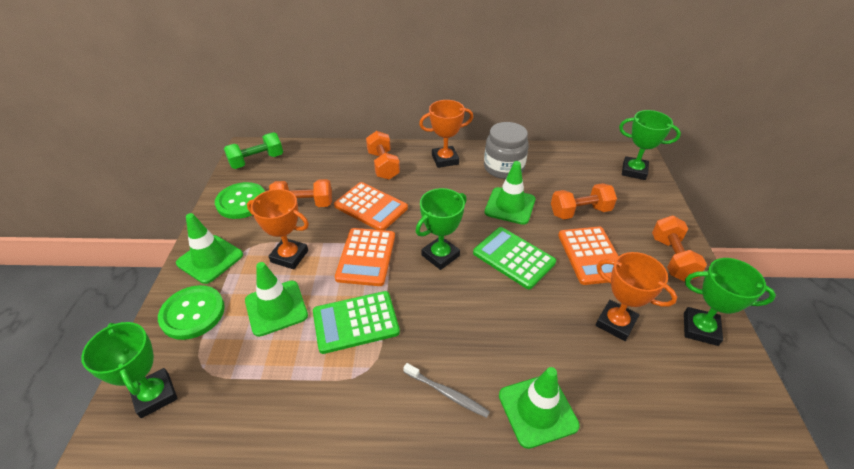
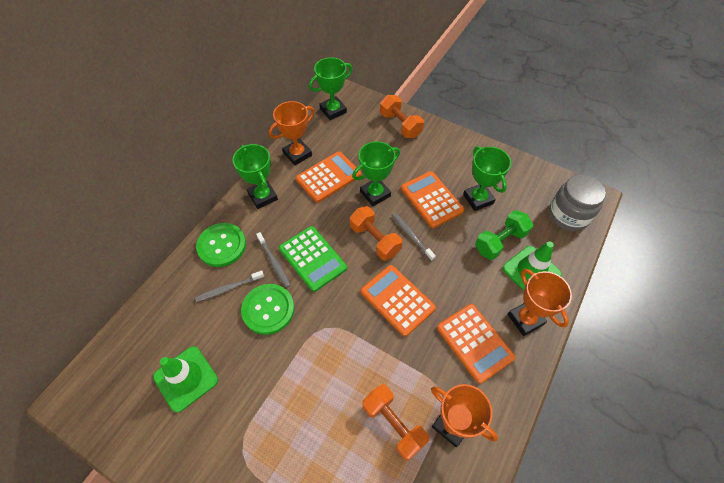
green calculator: 2 -> 1
green traffic cone: 4 -> 2
grey toothbrush: 1 -> 3
orange calculator: 3 -> 4
orange dumbbell: 4 -> 3

